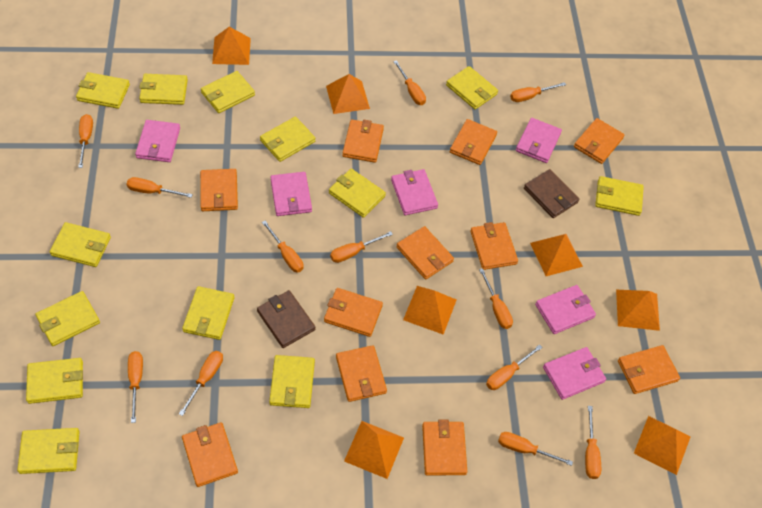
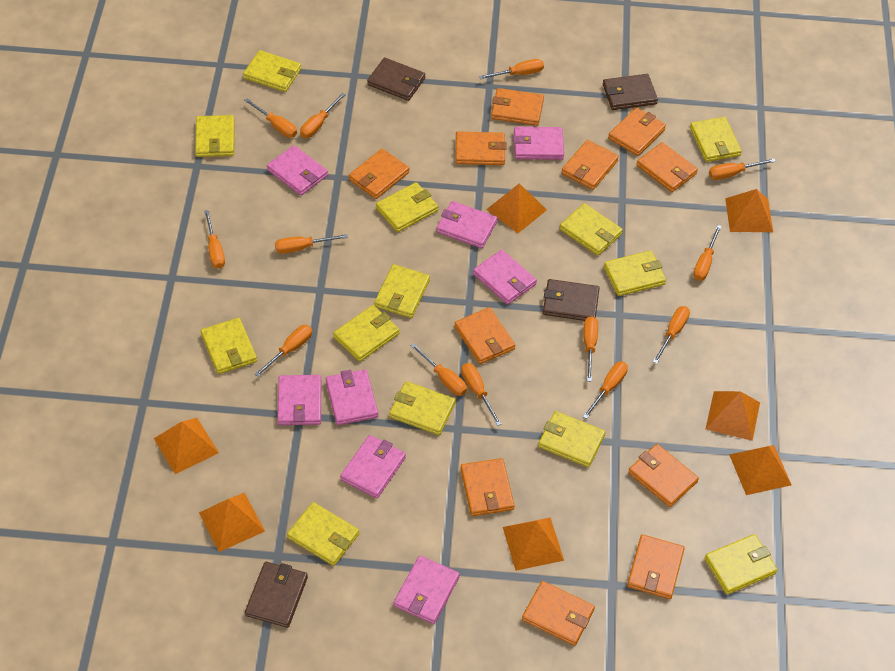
brown wallet: 2 -> 4
orange screwdriver: 12 -> 13
pink wallet: 6 -> 8

